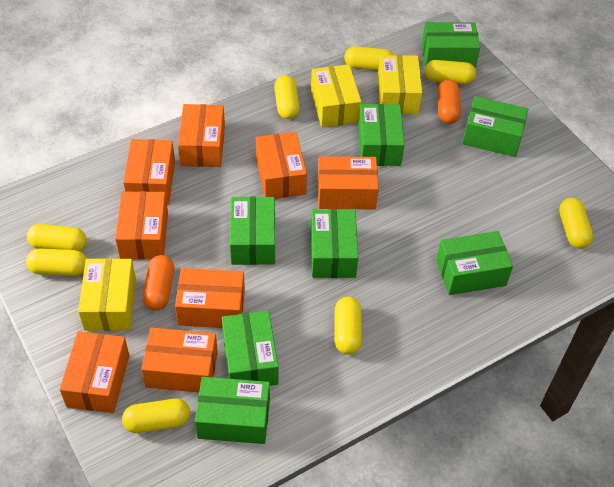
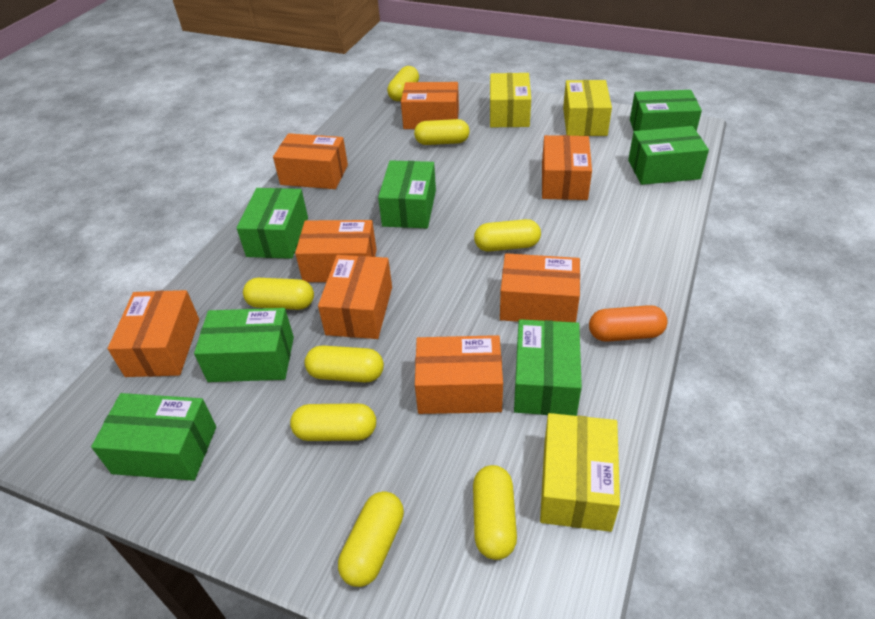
green box: 8 -> 7
orange capsule: 2 -> 1

